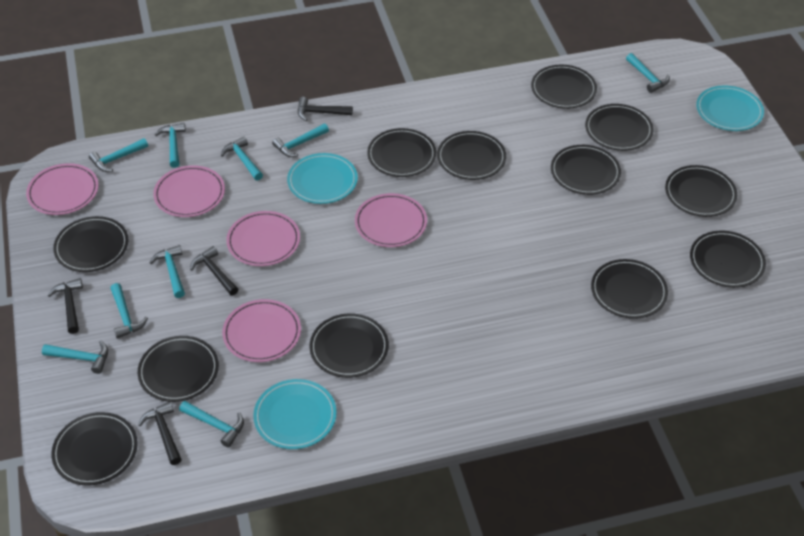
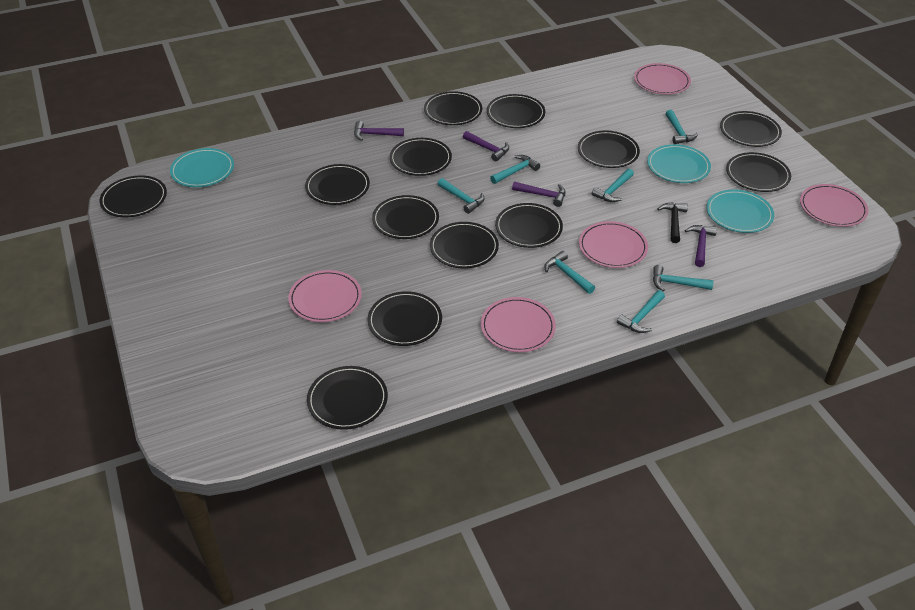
black hammer: 4 -> 1
black plate: 12 -> 13
purple hammer: 0 -> 4
turquoise hammer: 9 -> 7

